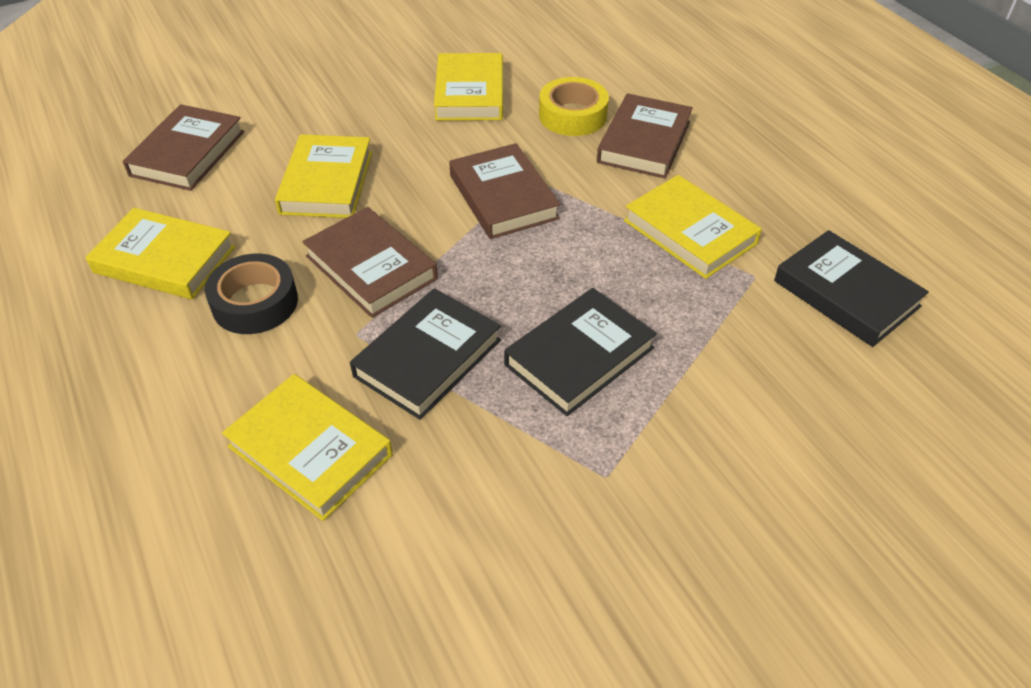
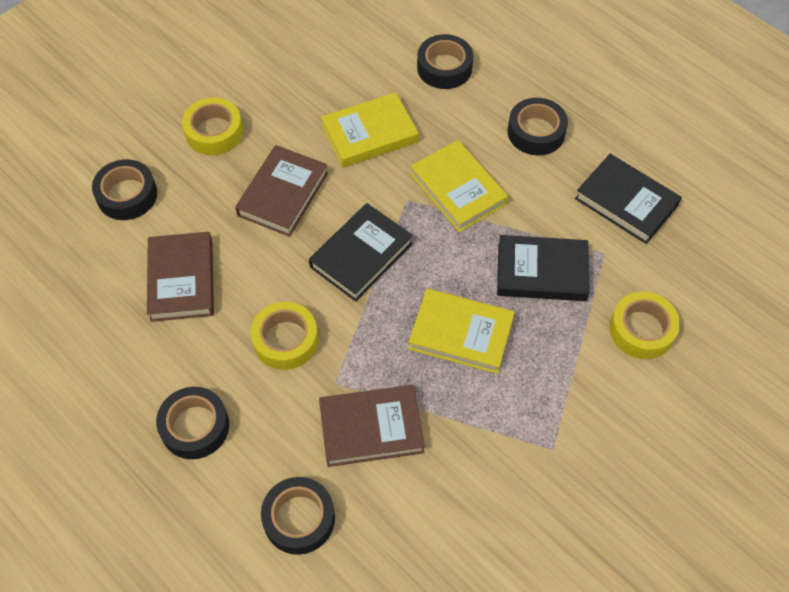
black tape: 1 -> 5
brown book: 4 -> 3
yellow book: 5 -> 3
yellow tape: 1 -> 3

